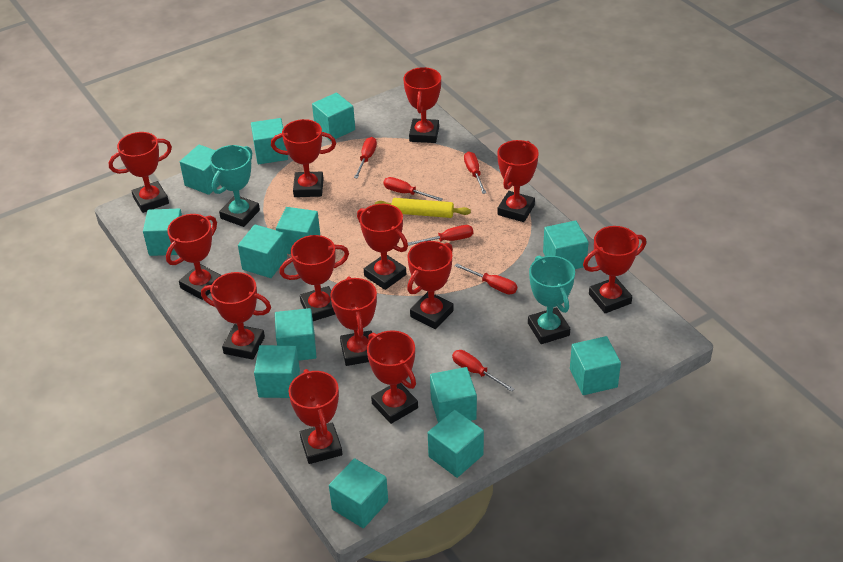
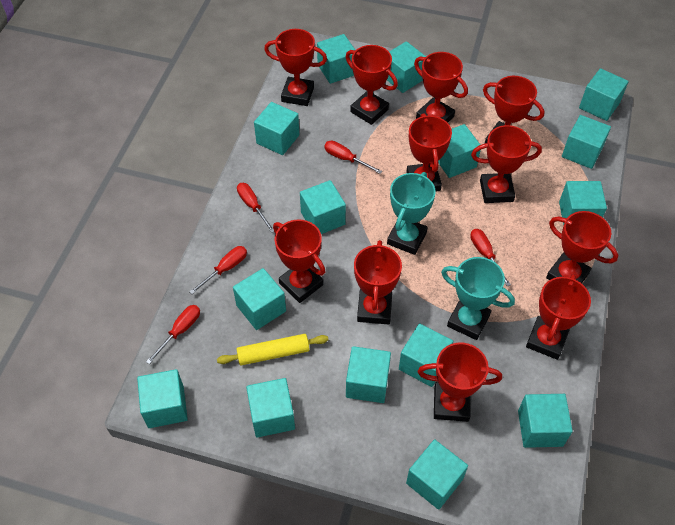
red screwdriver: 6 -> 5
red trophy: 13 -> 11
turquoise cube: 13 -> 15

